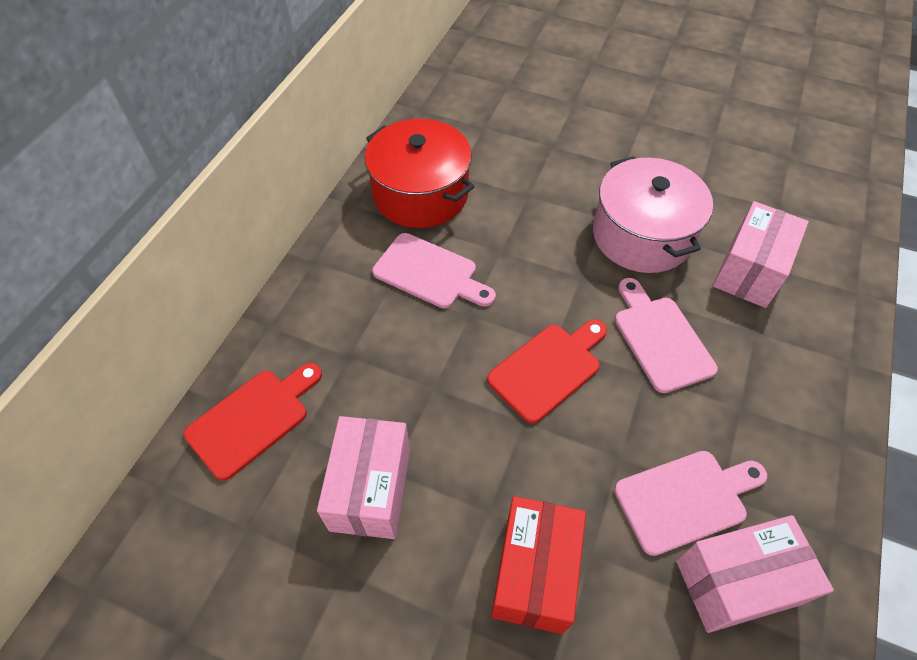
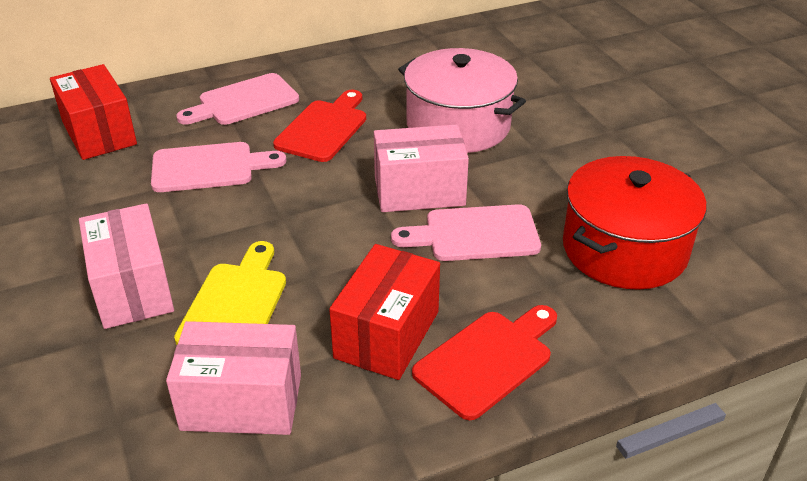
red box: 1 -> 2
yellow cutting board: 0 -> 1

